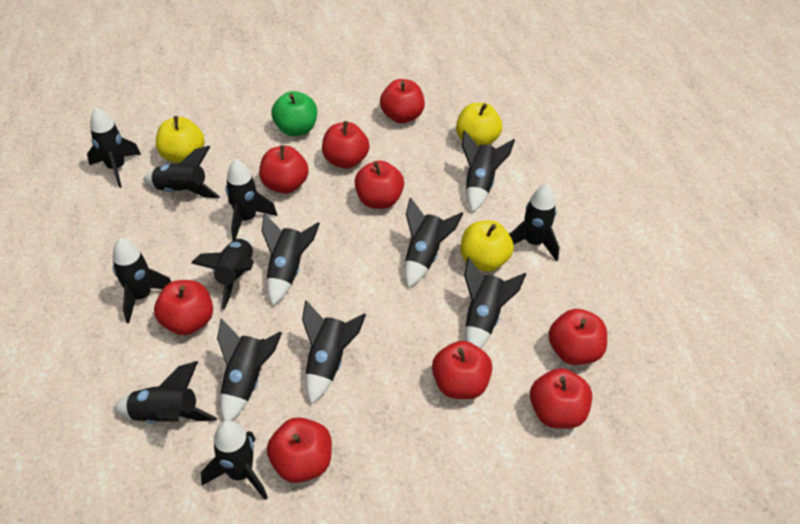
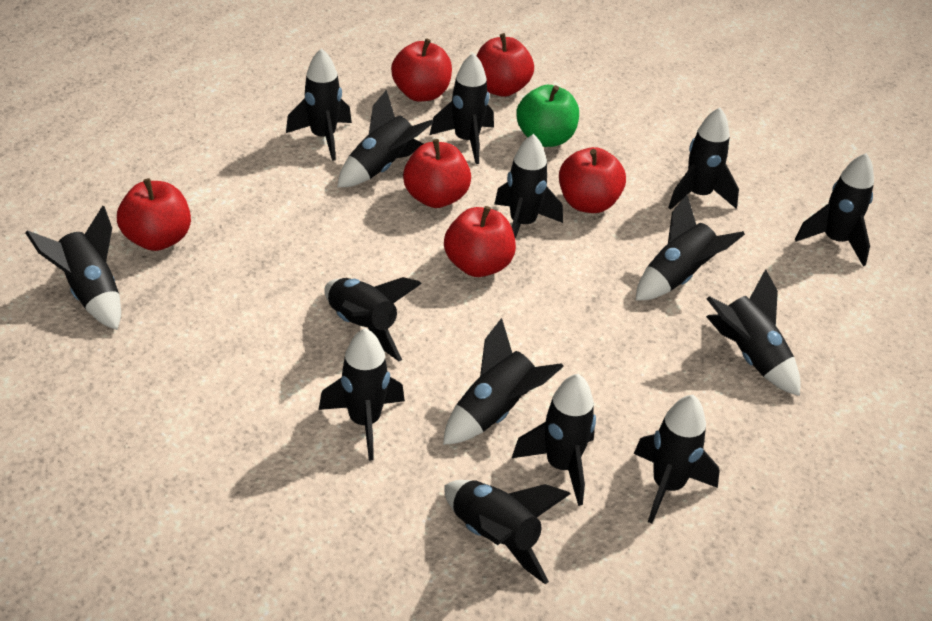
black rocket: 14 -> 15
red apple: 9 -> 6
yellow apple: 3 -> 0

